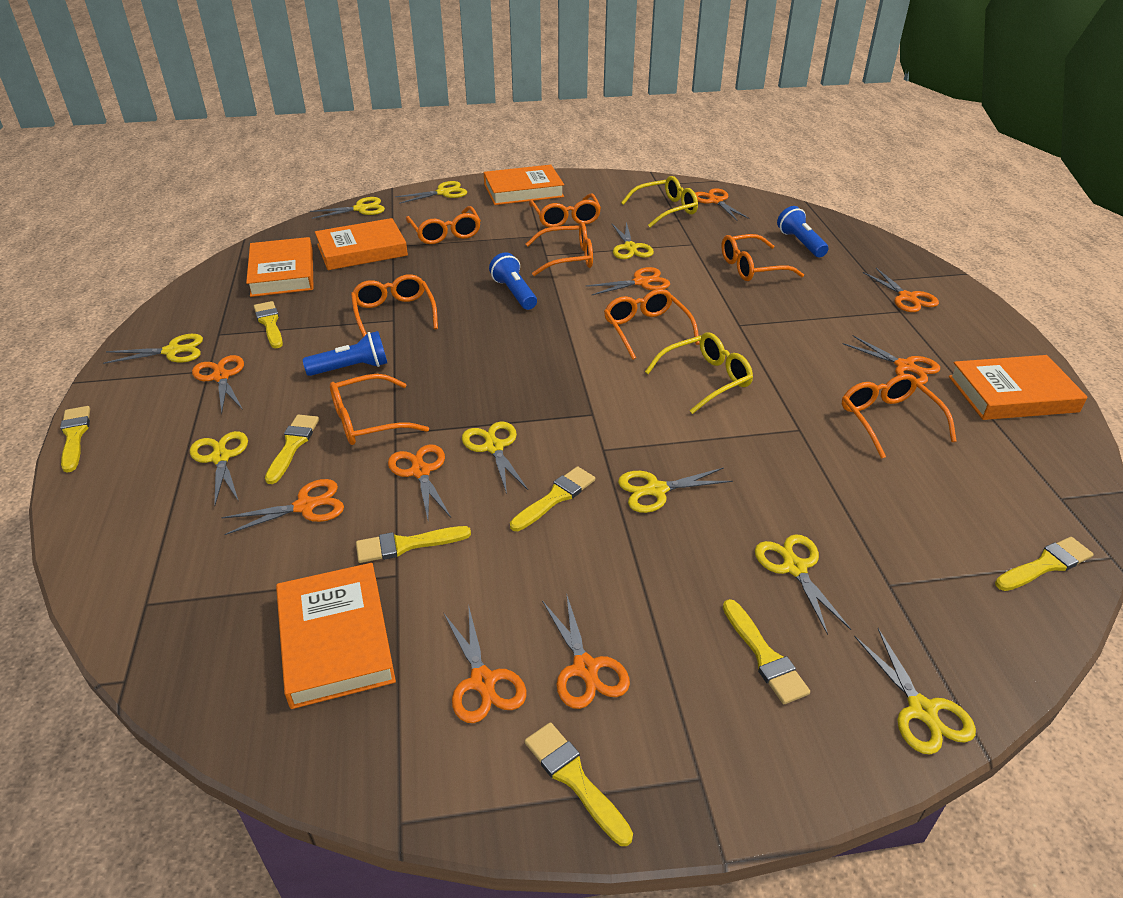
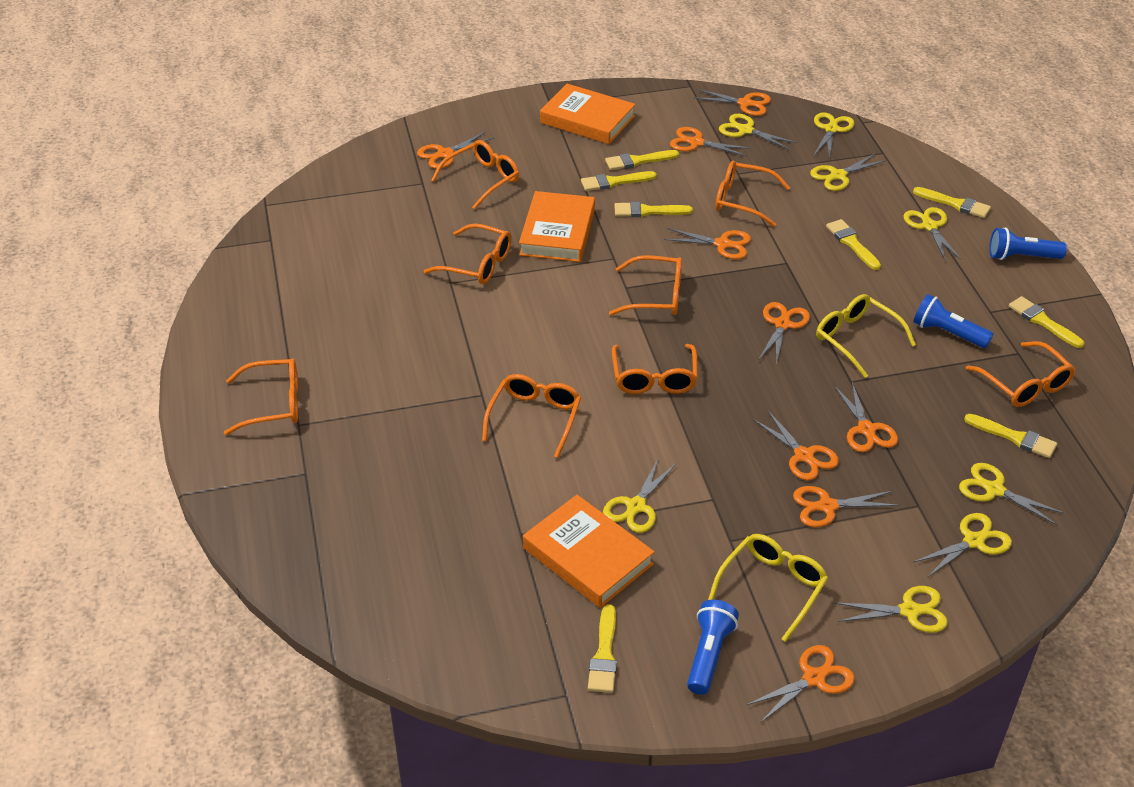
orange book: 5 -> 3
yellow scissors: 9 -> 8

